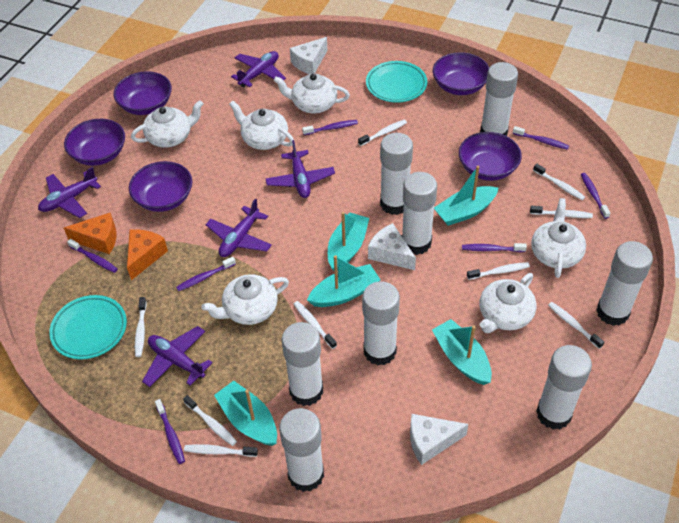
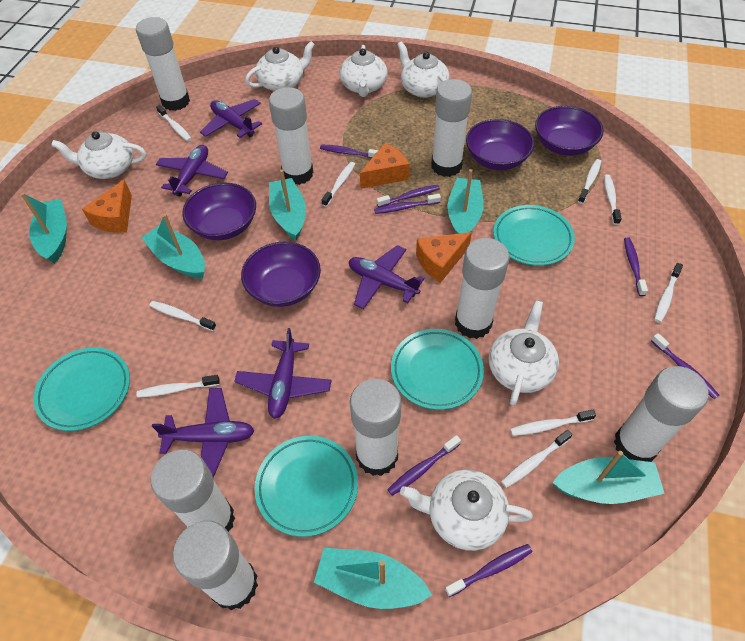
orange cheese: 2 -> 3
purple bowl: 5 -> 4
turquoise boat: 5 -> 6
turquoise plate: 2 -> 4
white cheese: 3 -> 0

